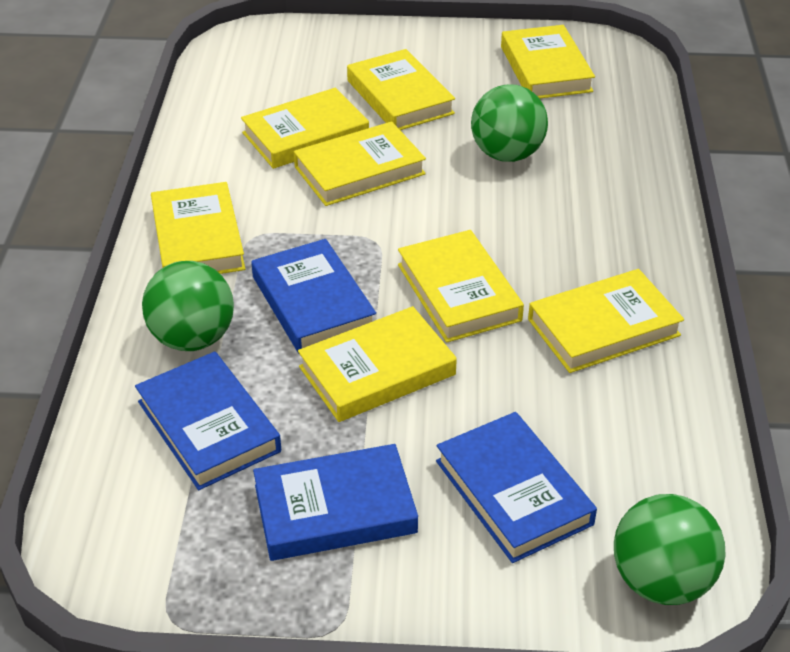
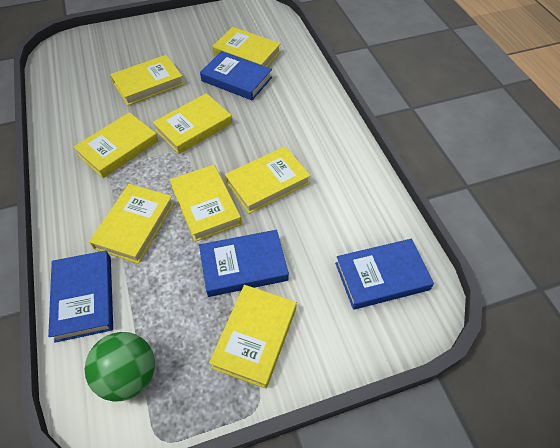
green ball: 3 -> 1

